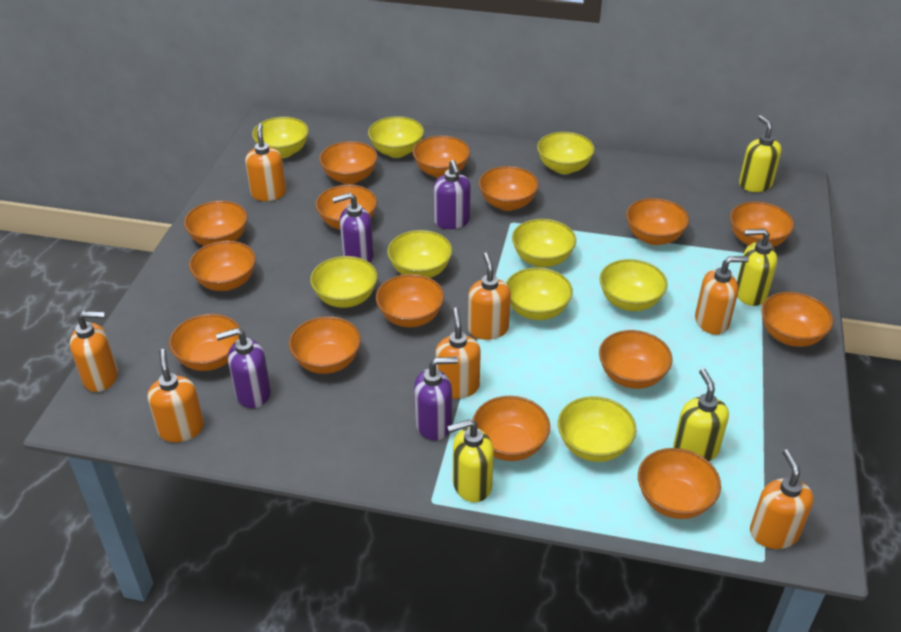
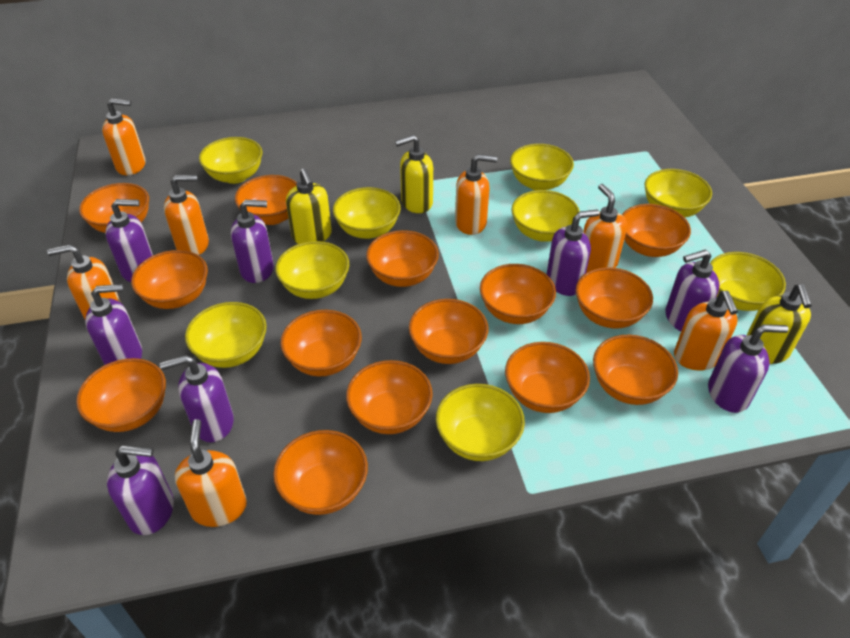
orange bowl: 15 -> 14
purple soap dispenser: 4 -> 8
yellow soap dispenser: 4 -> 3

